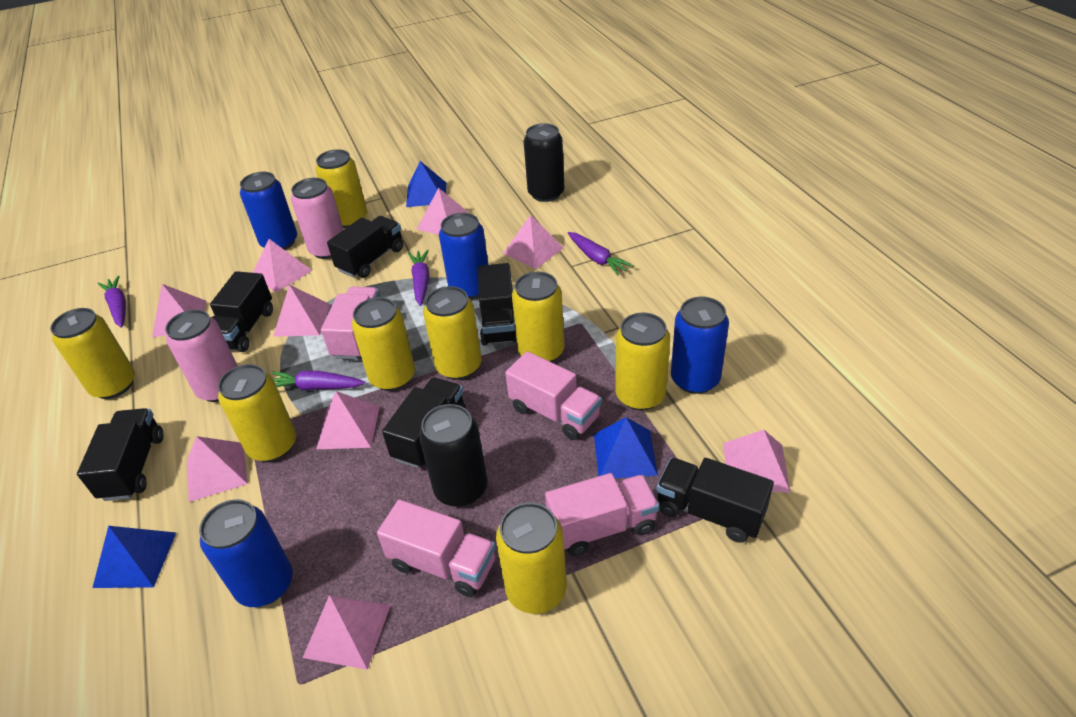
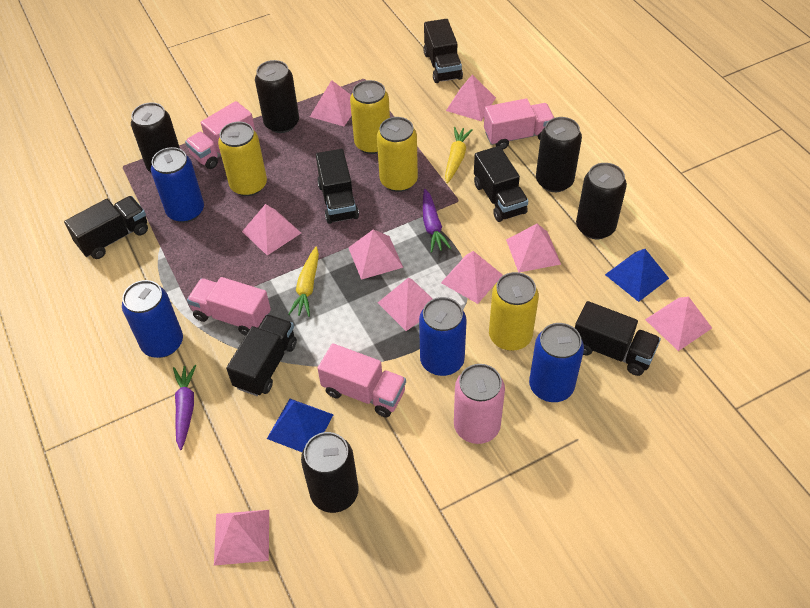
black can: 2 -> 5
blue pyramid: 3 -> 2
pink can: 2 -> 1
purple carrot: 4 -> 2
yellow can: 8 -> 4
yellow carrot: 0 -> 2

